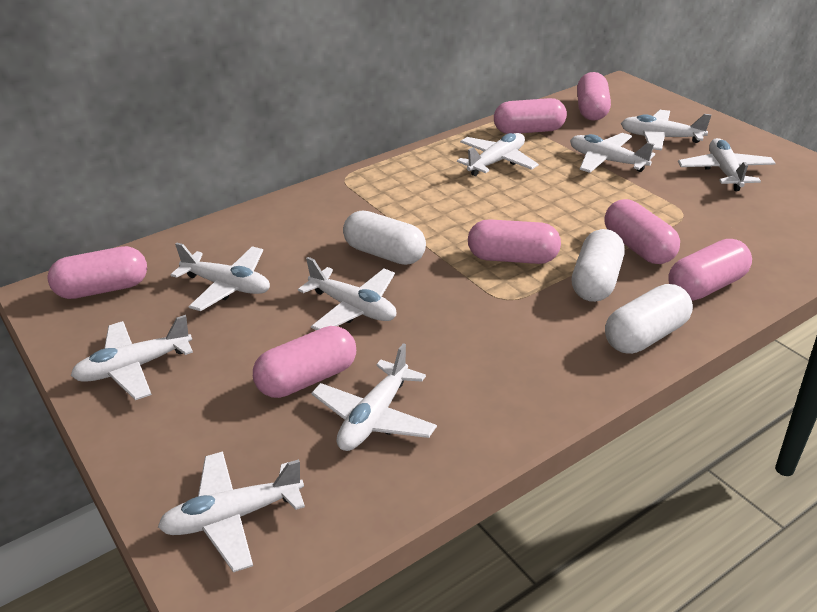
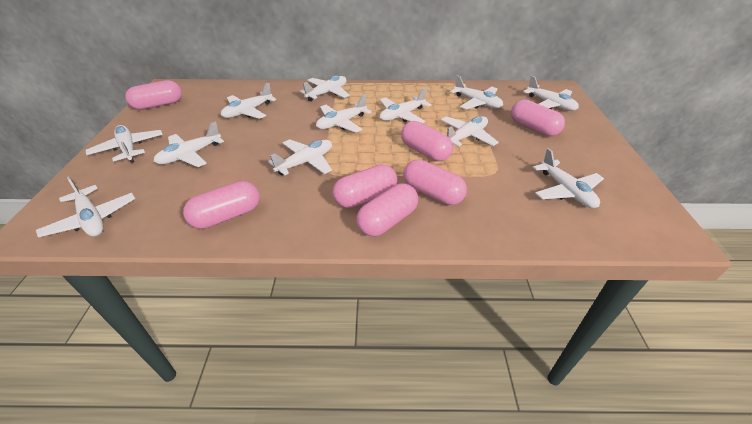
white capsule: 3 -> 0
white plane: 9 -> 12

